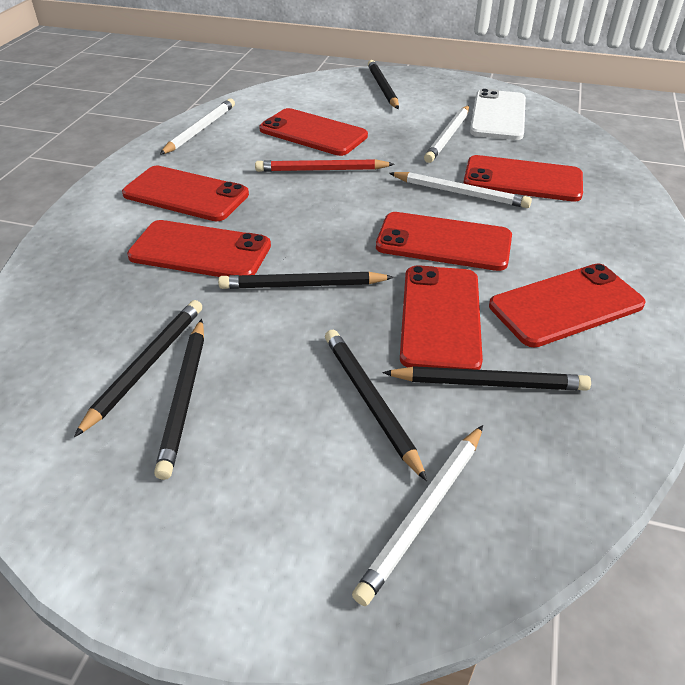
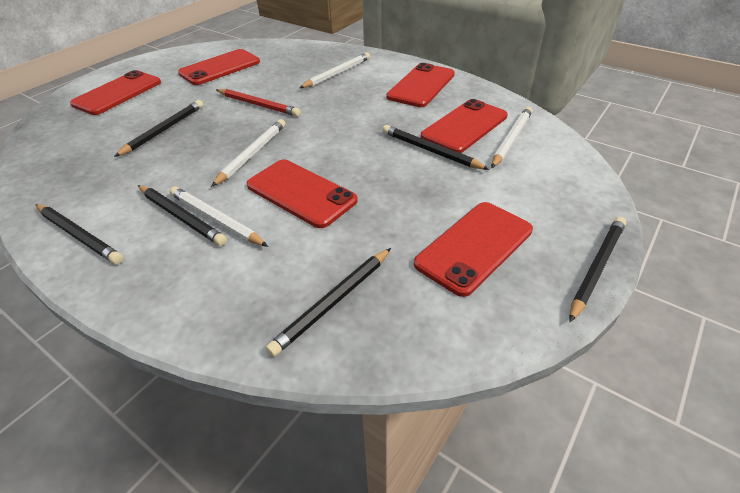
red phone: 7 -> 6
white phone: 1 -> 0

